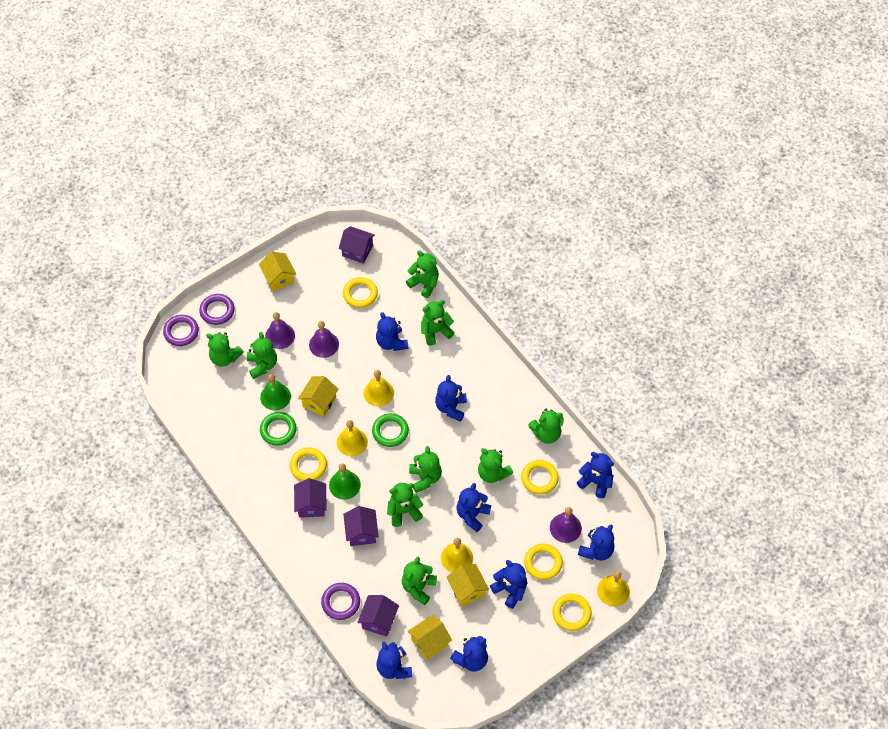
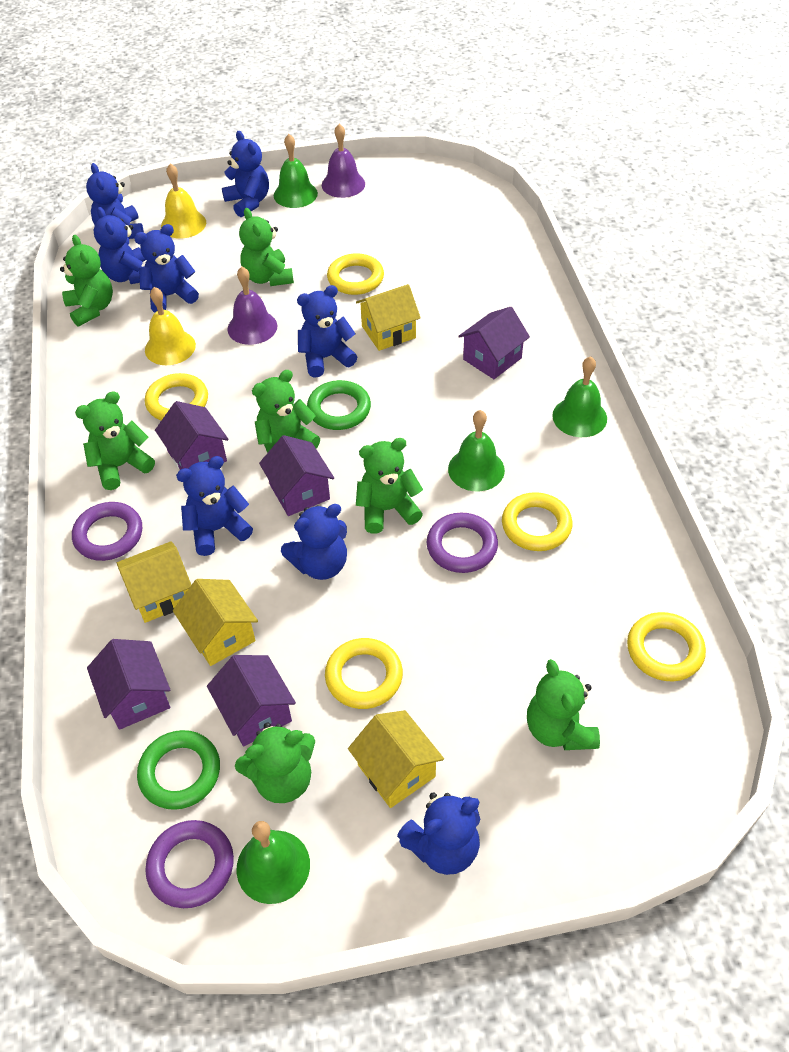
green bell: 2 -> 4
green teddy bear: 9 -> 7
purple bell: 3 -> 2
purple house: 4 -> 5
yellow bell: 4 -> 2

